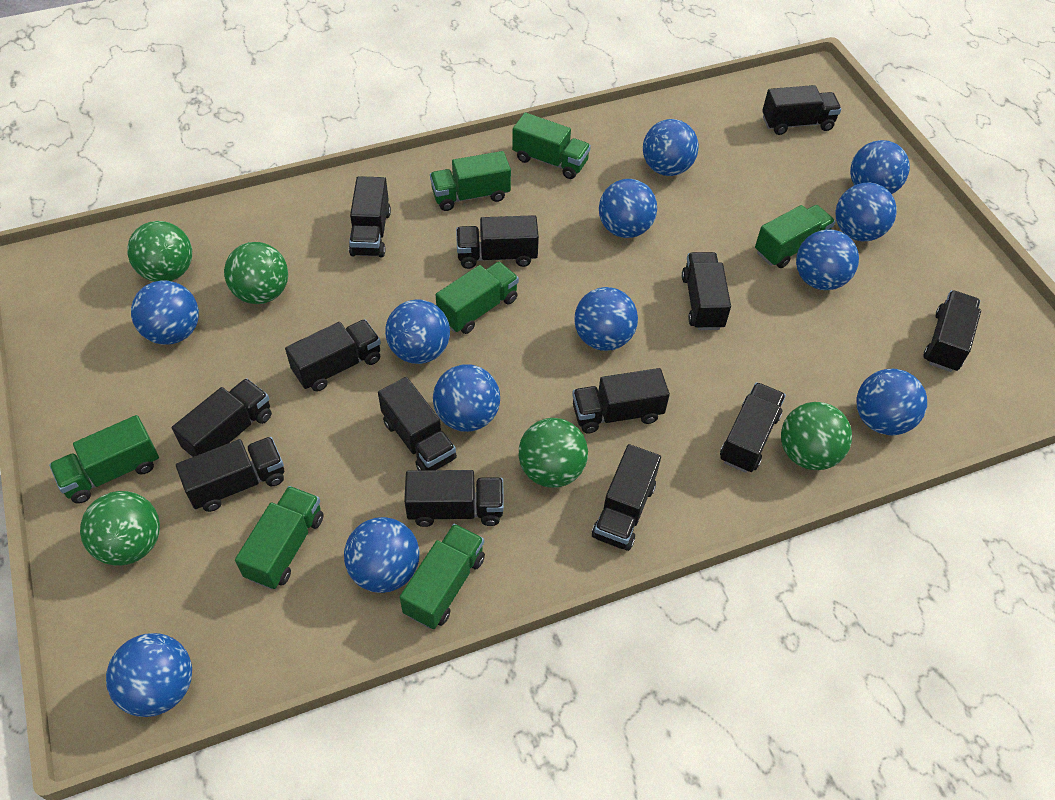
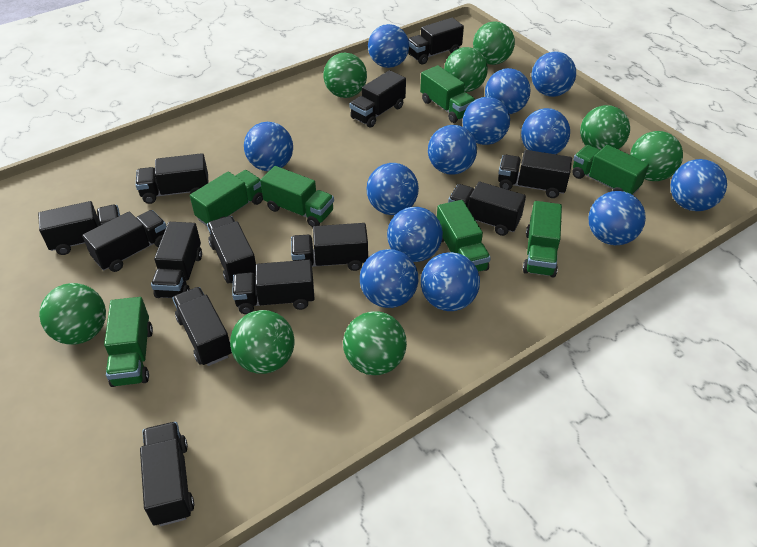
blue ball: 12 -> 13
green ball: 5 -> 8

